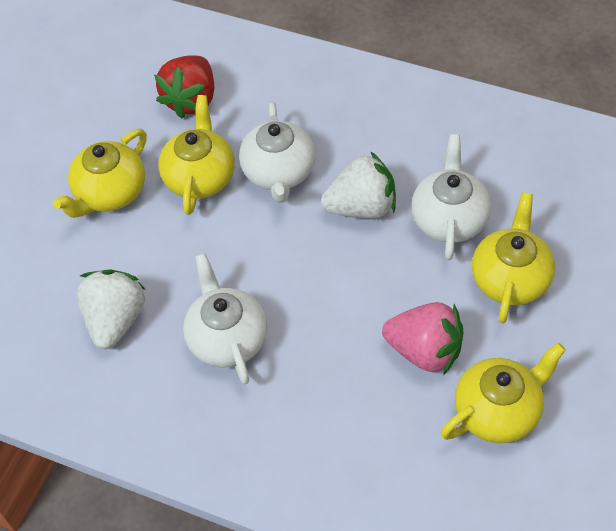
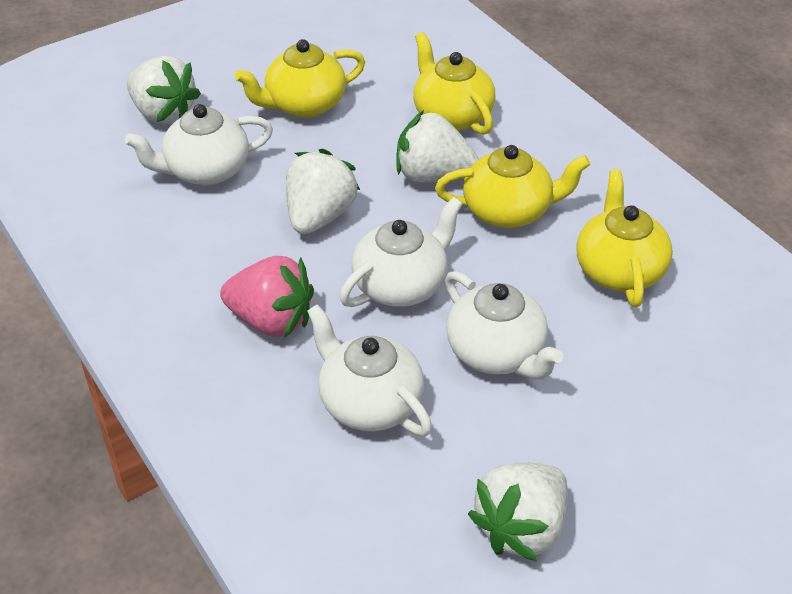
red strawberry: 1 -> 0
white strawberry: 2 -> 4
white teapot: 3 -> 4

